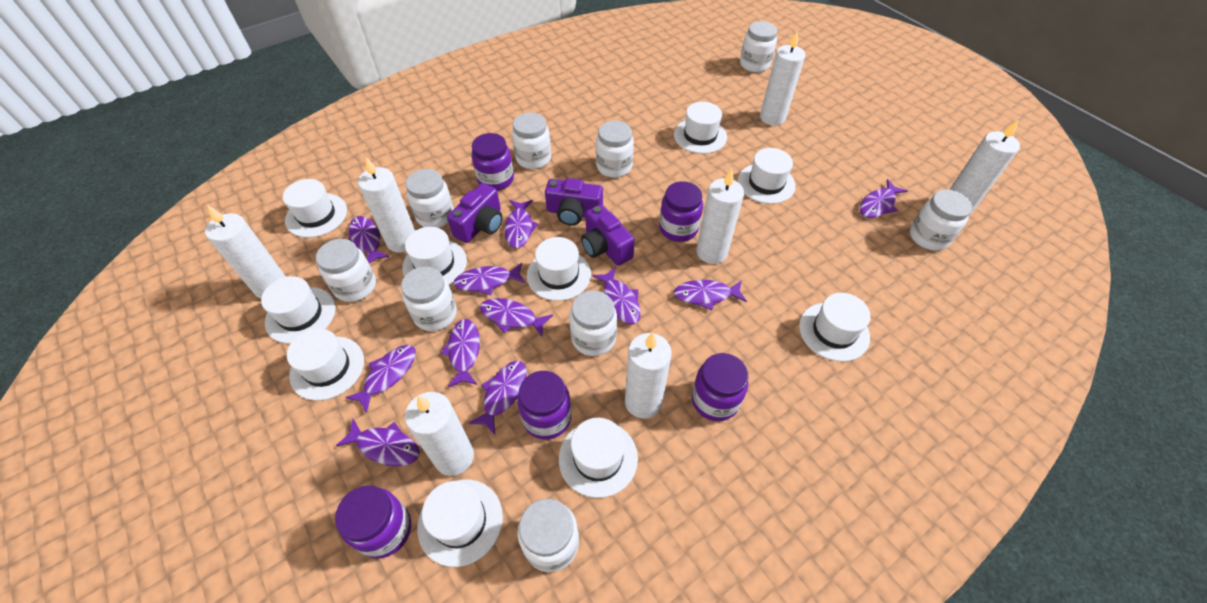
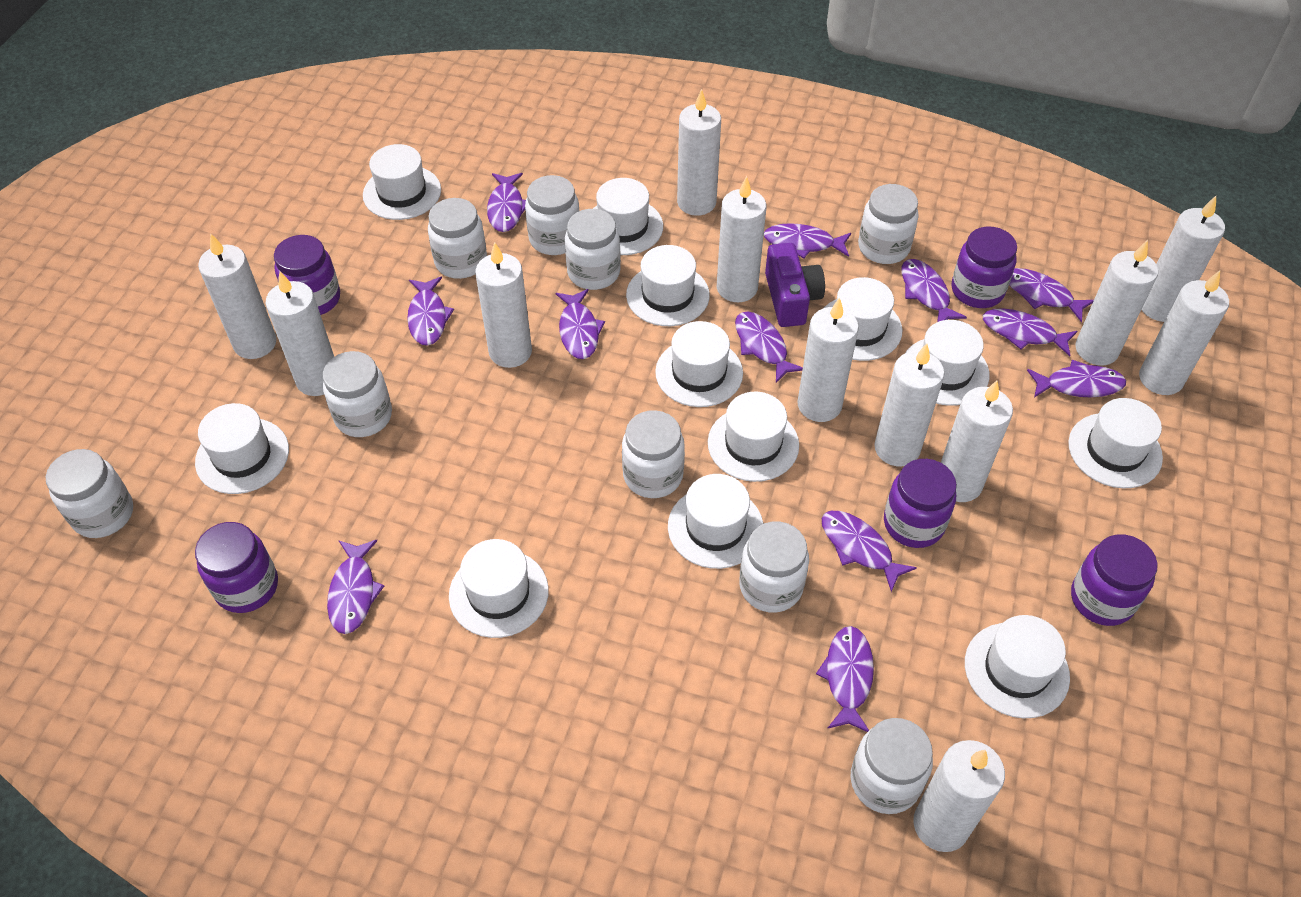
purple camera: 3 -> 1
purple fish: 11 -> 12
white candle: 7 -> 12
white hat: 10 -> 12

